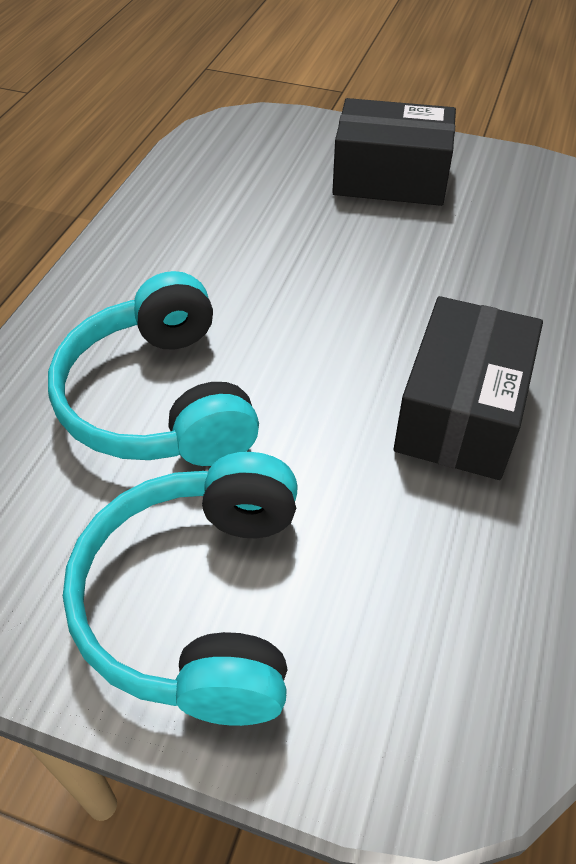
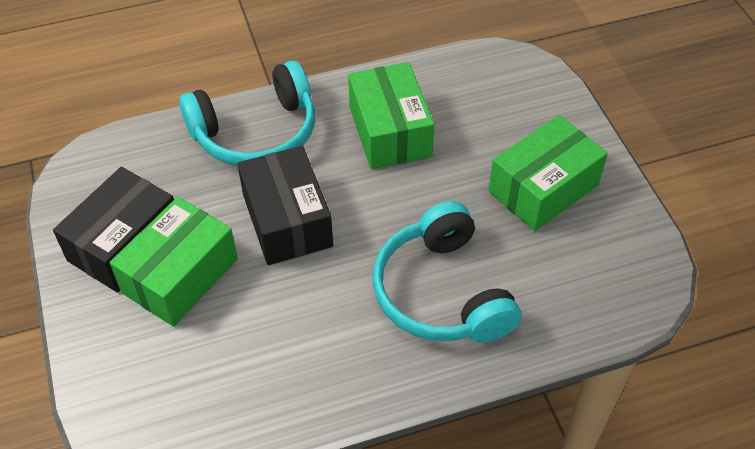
green box: 0 -> 3

